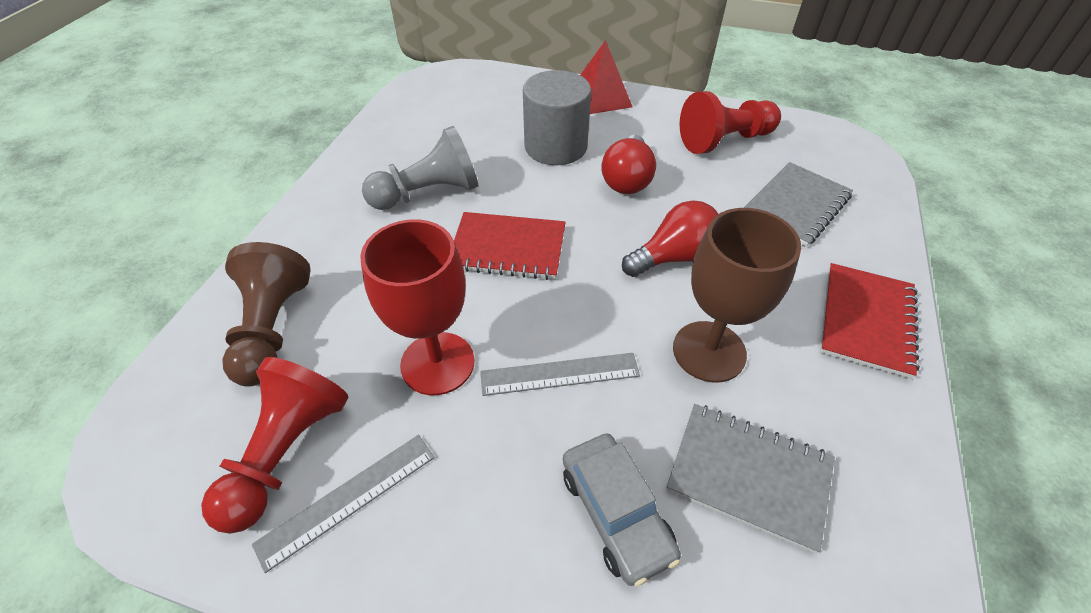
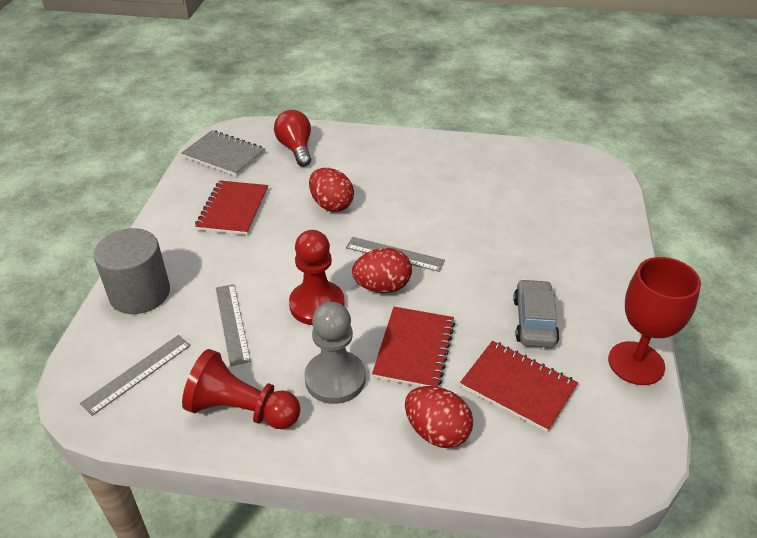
brown goblet: 1 -> 0
brown pawn: 1 -> 0
grey notebook: 2 -> 1
grey ruler: 2 -> 3
red egg: 0 -> 3
red light bulb: 2 -> 1
red notebook: 2 -> 3
red pyramid: 1 -> 0

